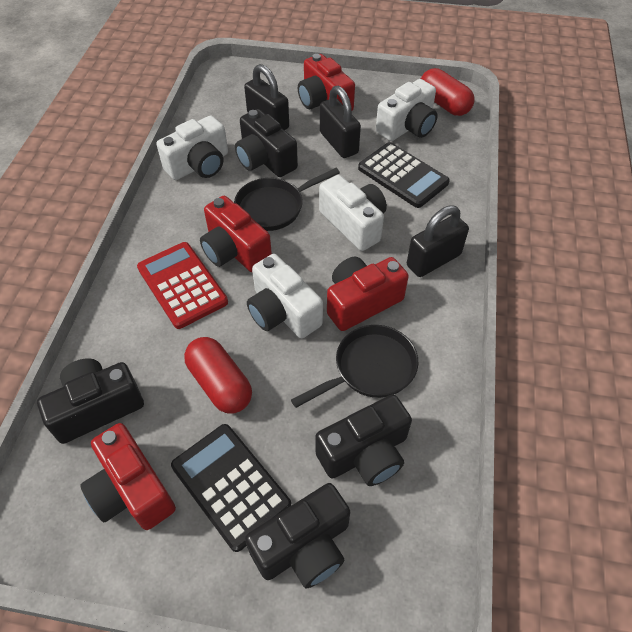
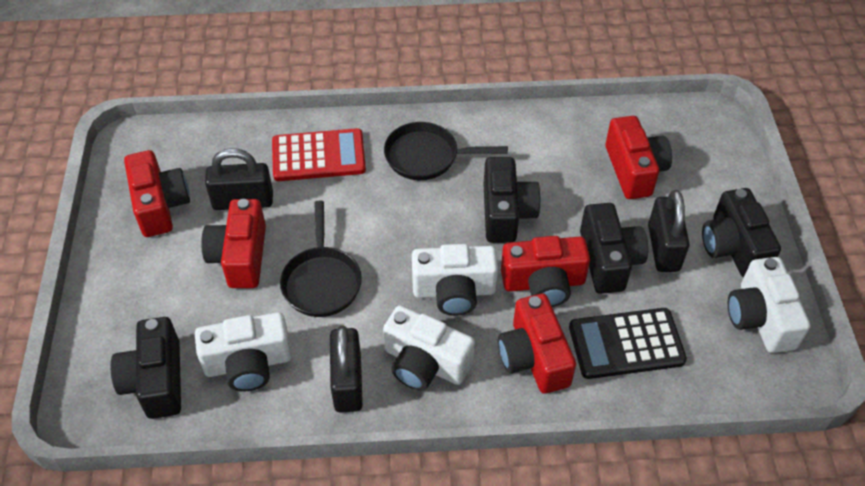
black calculator: 2 -> 1
red camera: 4 -> 5
red capsule: 2 -> 0

